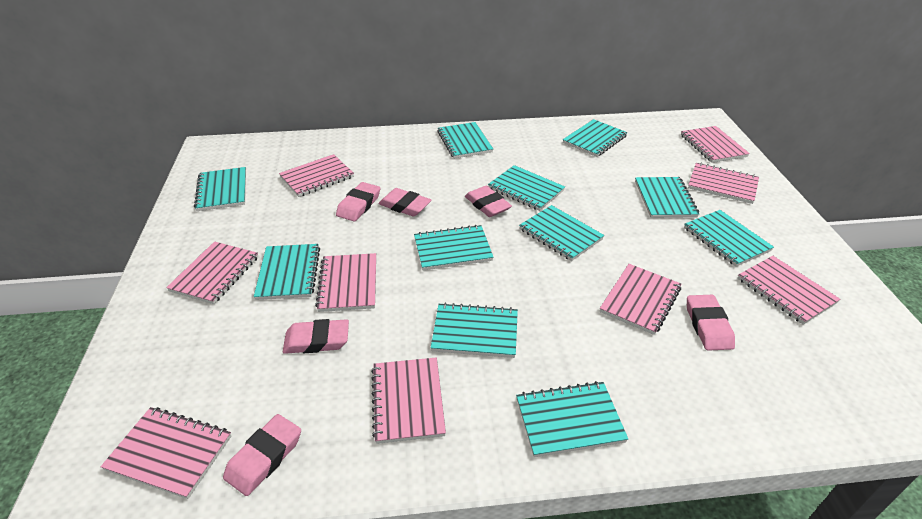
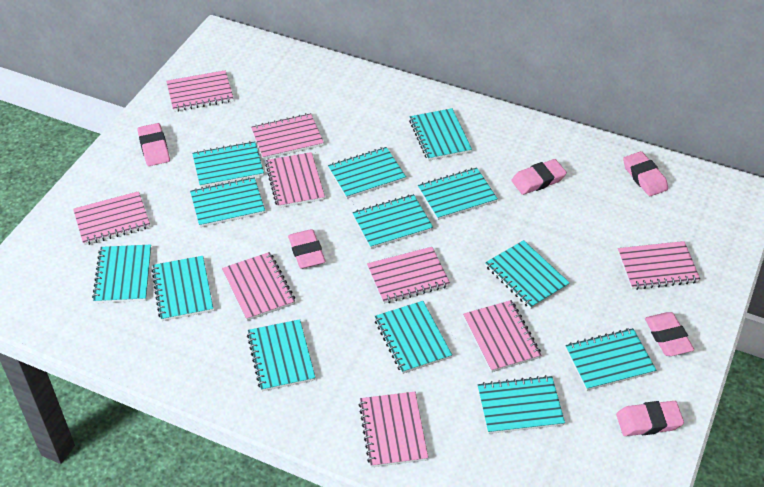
turquoise notebook: 11 -> 13

